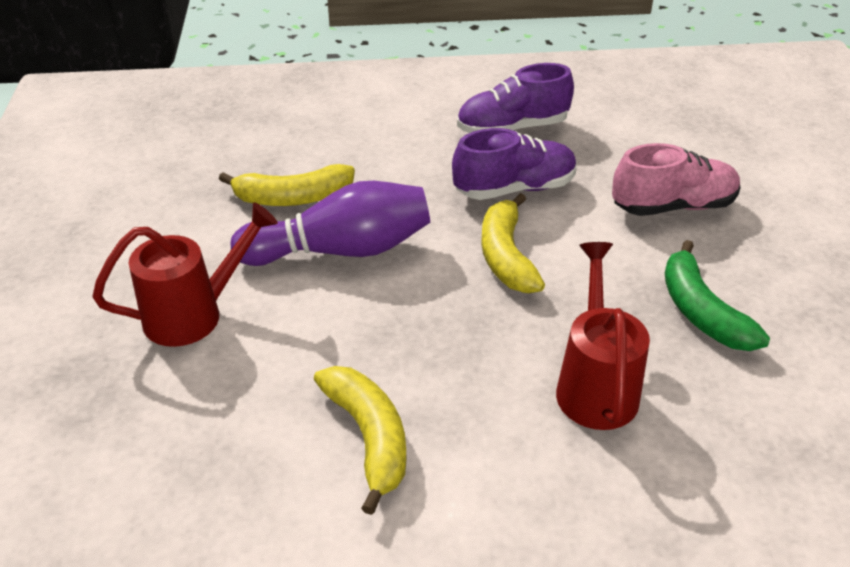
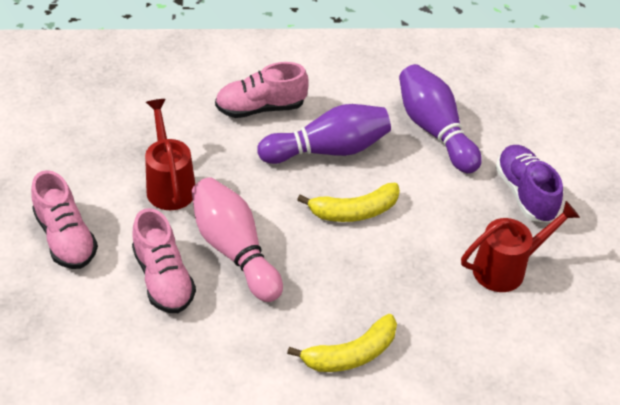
green banana: 1 -> 0
pink bowling pin: 0 -> 1
pink shoe: 1 -> 3
purple bowling pin: 1 -> 2
purple shoe: 2 -> 1
yellow banana: 3 -> 2

